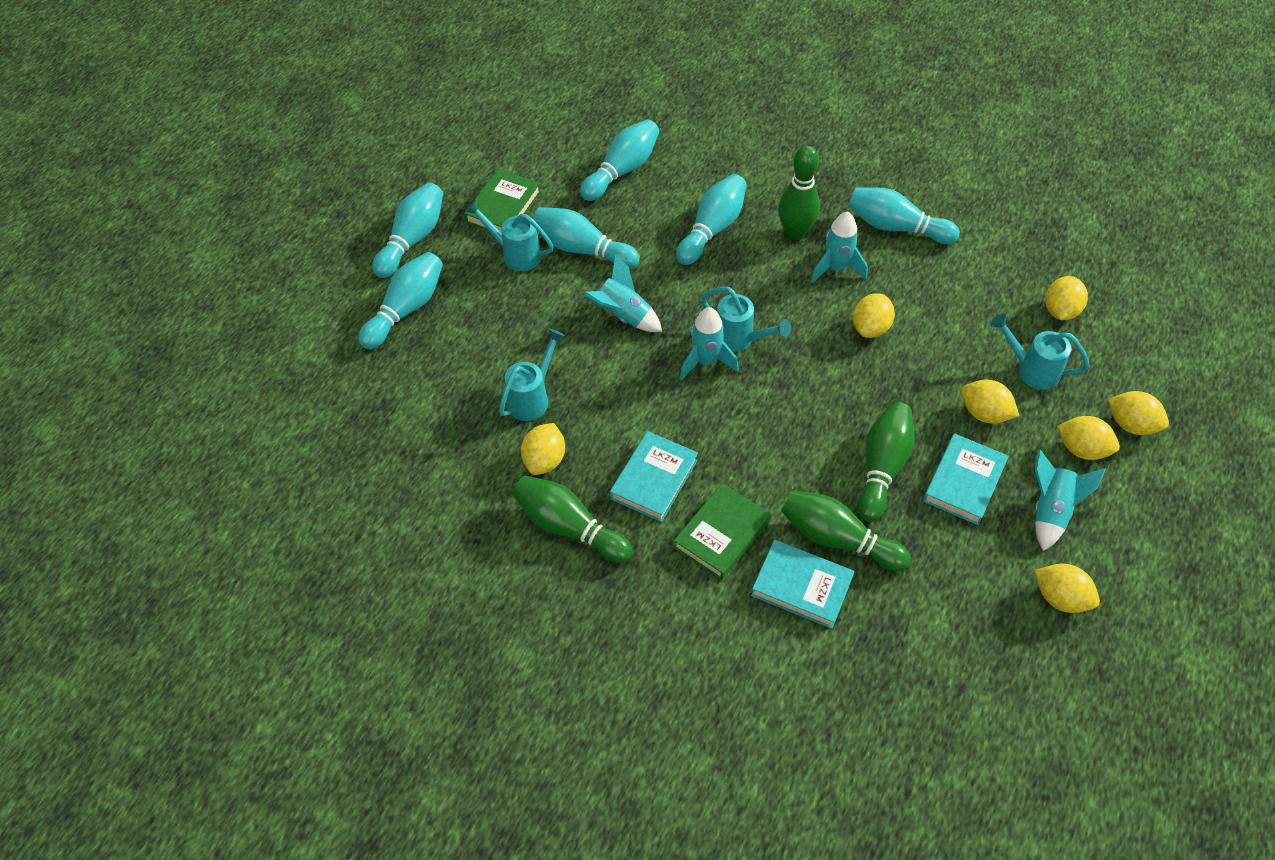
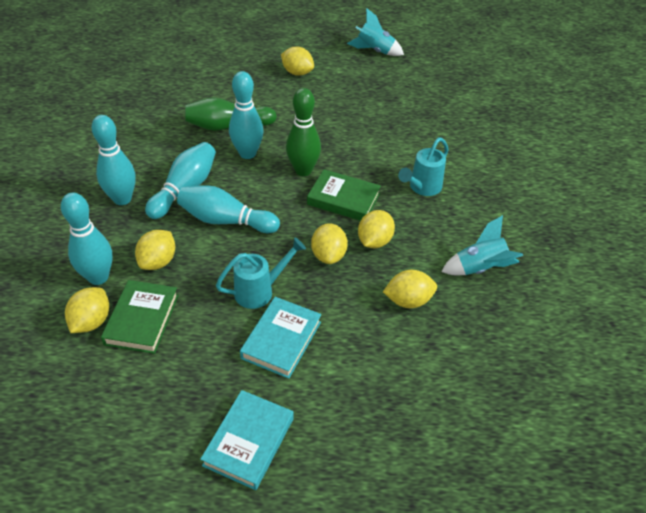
green bowling pin: 4 -> 2
turquoise book: 3 -> 2
turquoise bowling pin: 6 -> 5
turquoise rocket: 4 -> 2
turquoise watering can: 4 -> 2
yellow lemon: 7 -> 6

